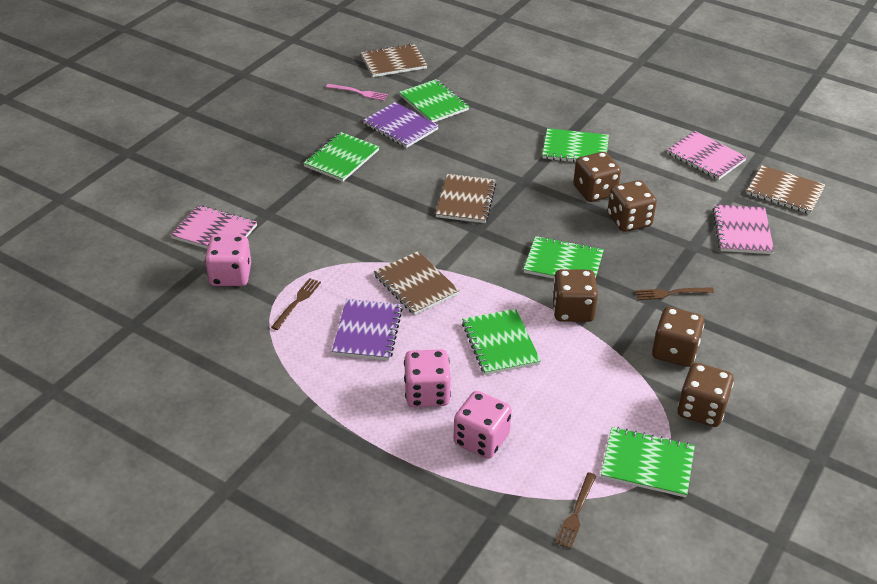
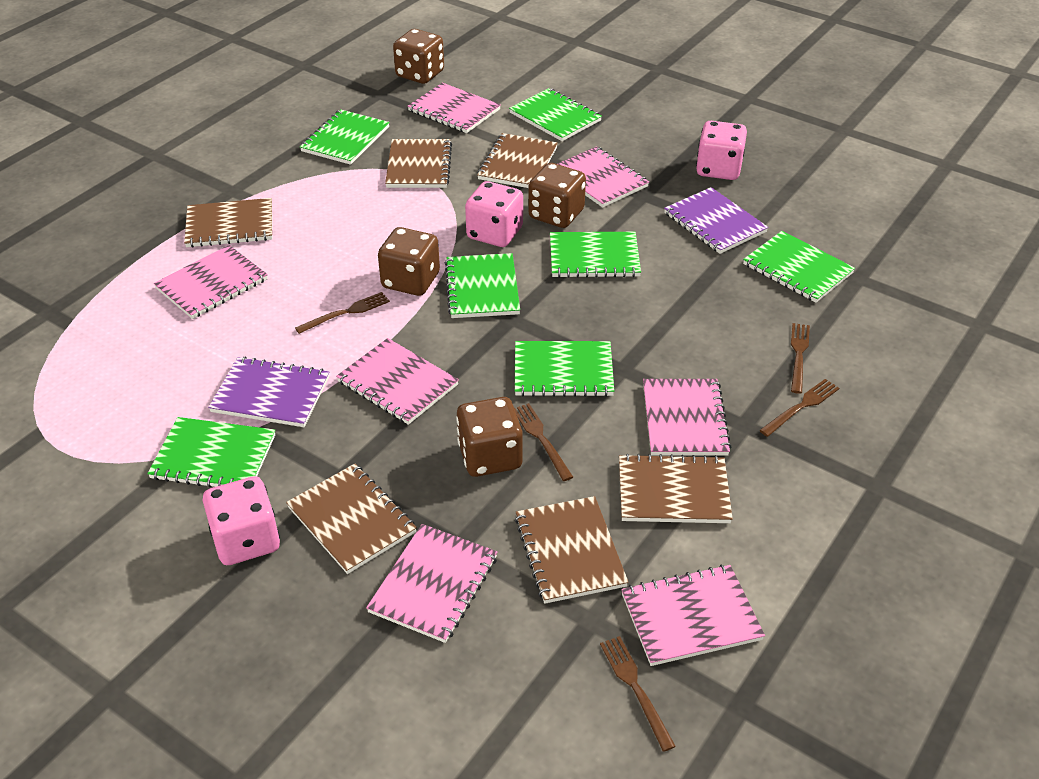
brown dice: 5 -> 4
brown fork: 3 -> 5
brown notebook: 4 -> 6
green notebook: 6 -> 7
pink fork: 1 -> 0
pink notebook: 3 -> 7

